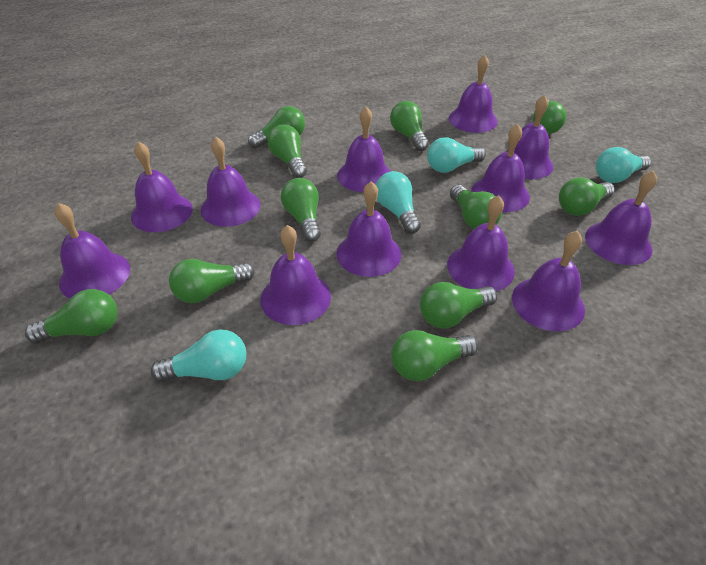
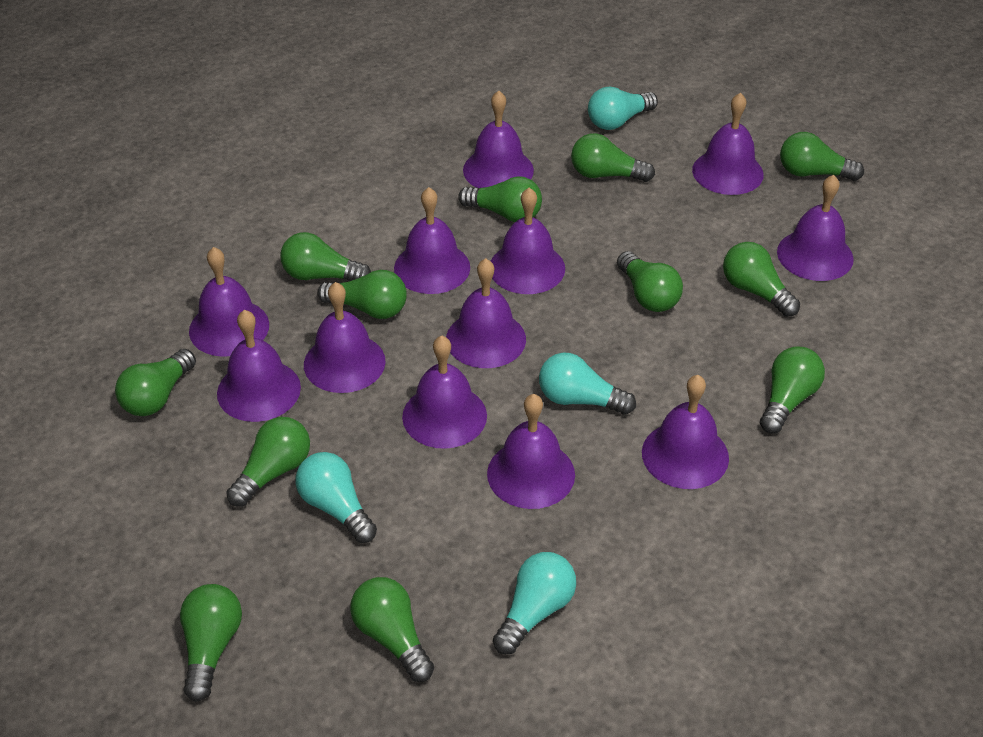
green light bulb: 11 -> 12

